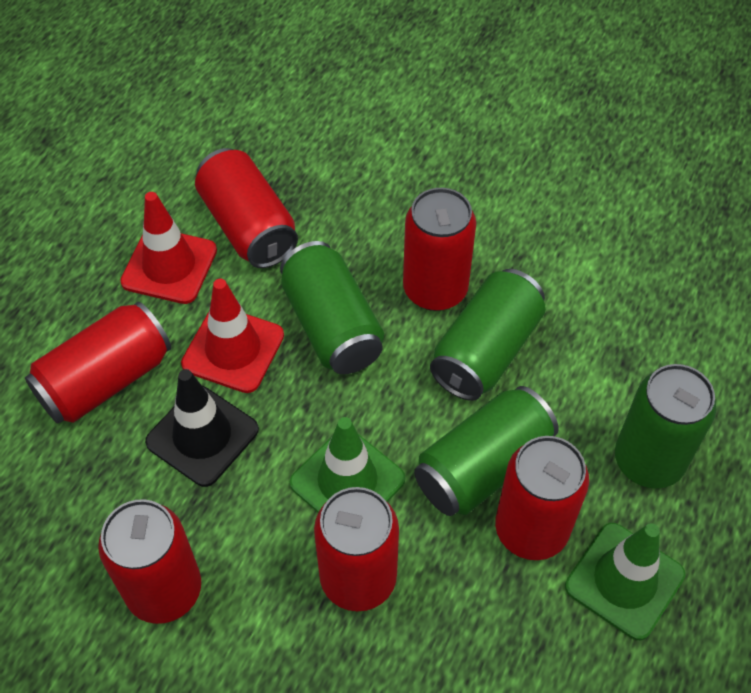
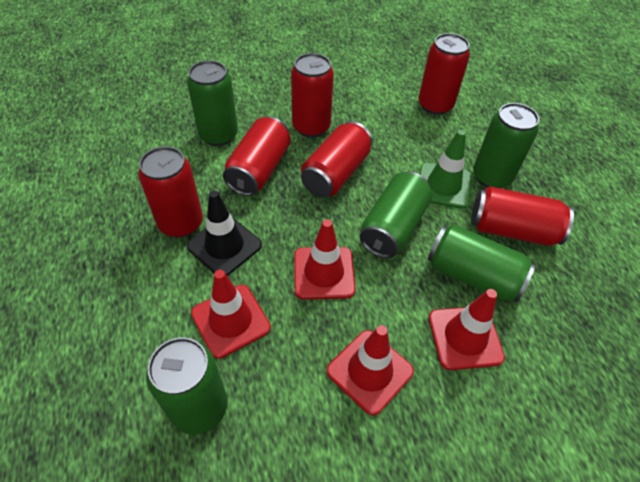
green can: 4 -> 5
green traffic cone: 2 -> 1
red traffic cone: 2 -> 4

